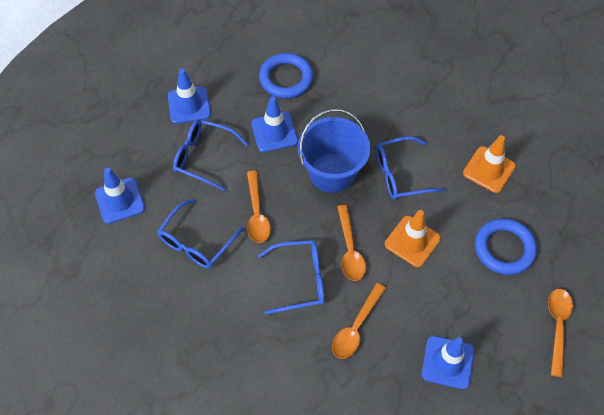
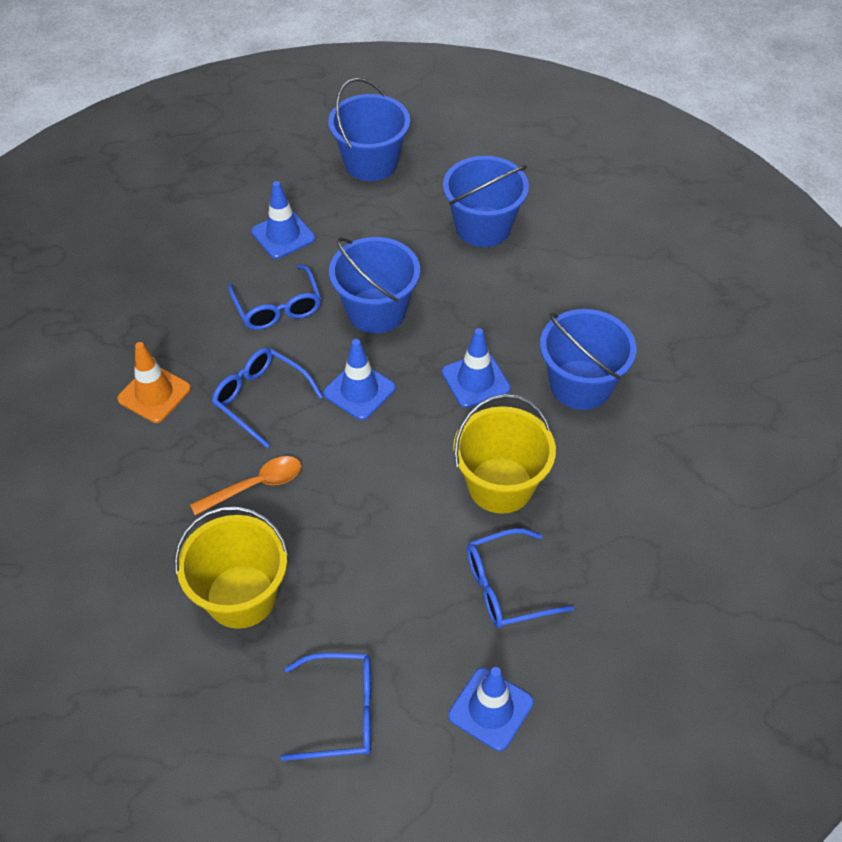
blue bucket: 1 -> 4
blue ring: 2 -> 0
orange spoon: 4 -> 1
orange traffic cone: 2 -> 1
yellow bucket: 0 -> 2

